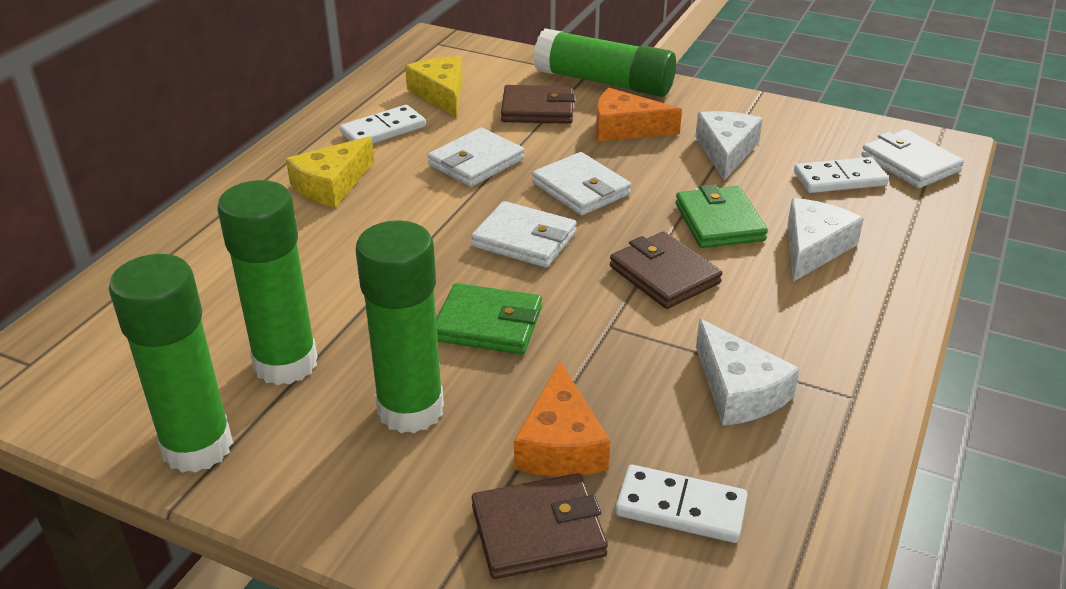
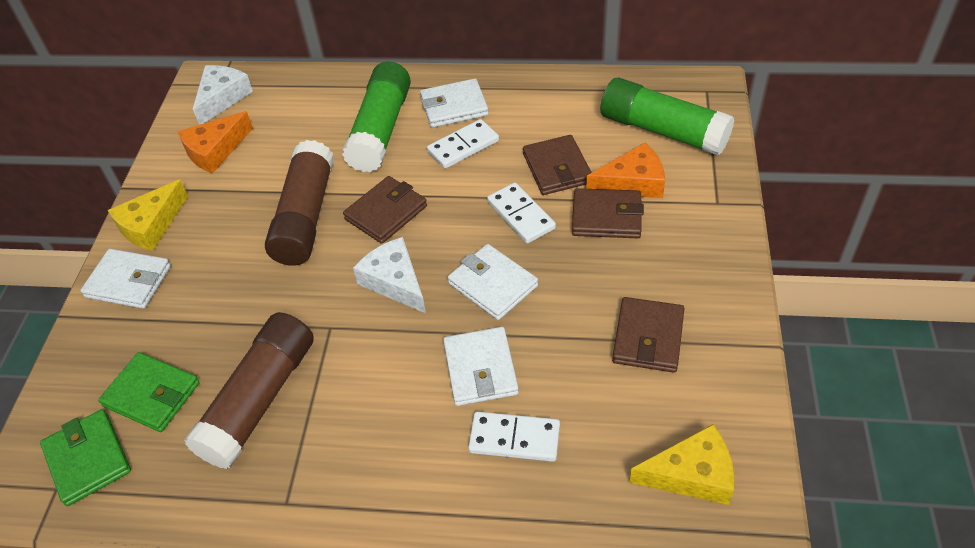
brown glue stick: 0 -> 2
brown wallet: 3 -> 4
green glue stick: 4 -> 2
white cheese: 3 -> 2

